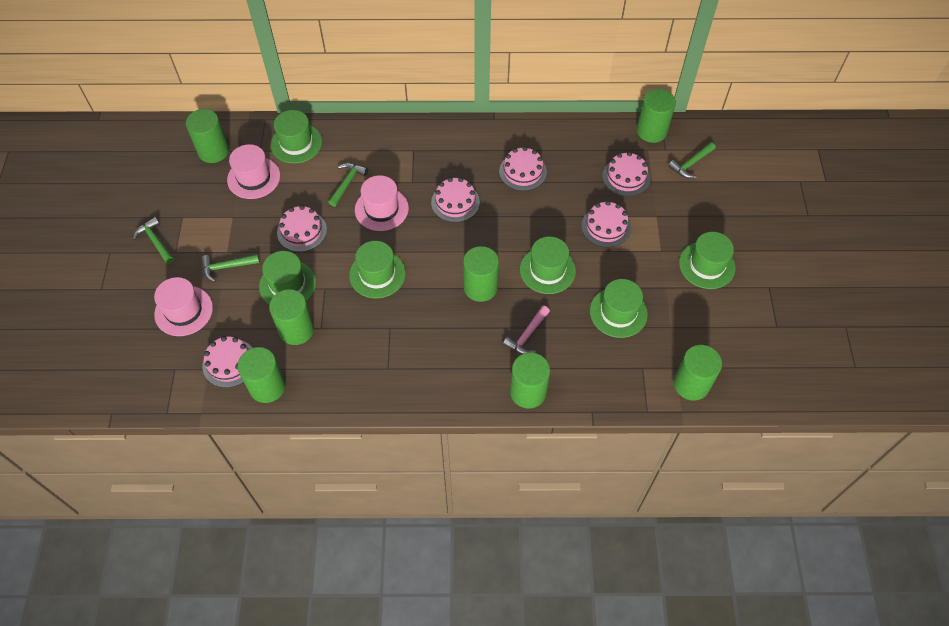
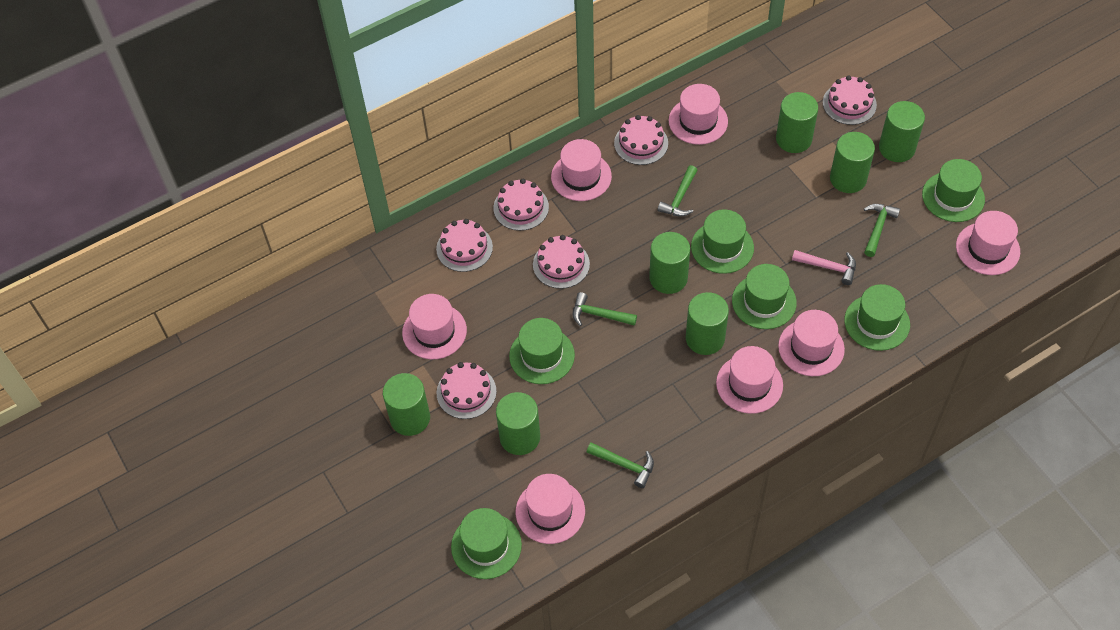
pink hat: 3 -> 7

